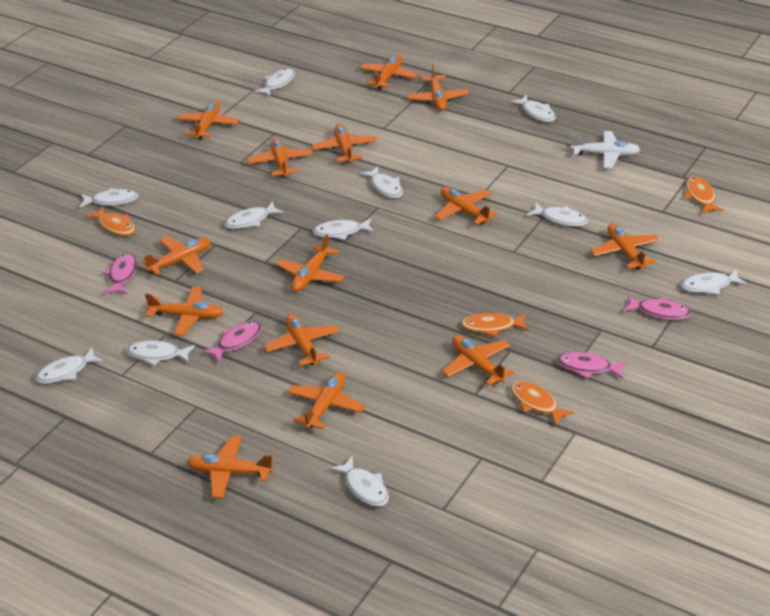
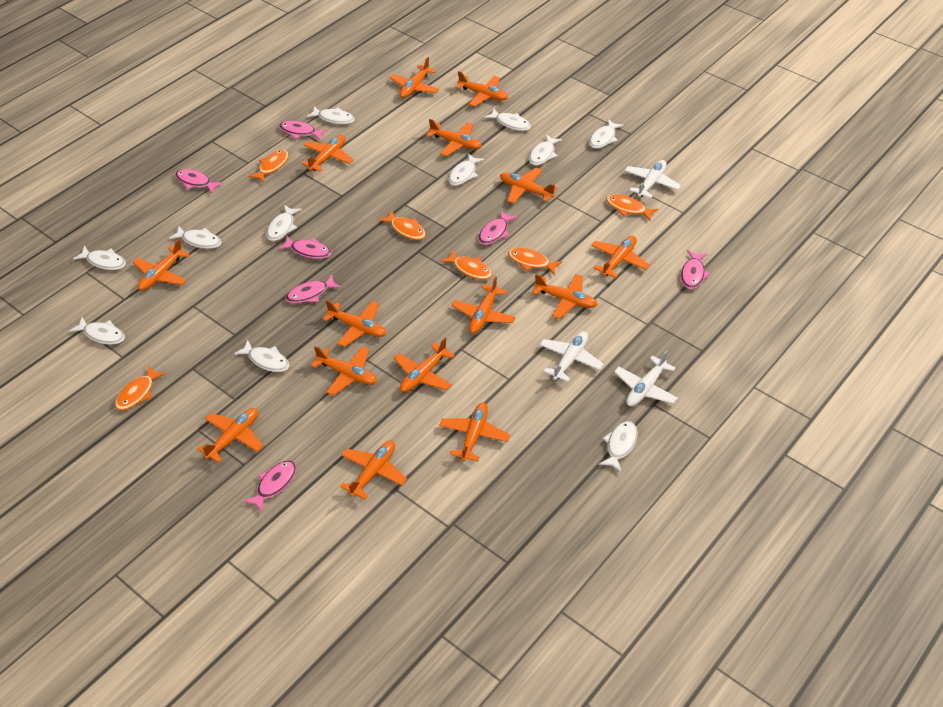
orange fish: 4 -> 6
orange plane: 14 -> 15
pink fish: 4 -> 7
white plane: 1 -> 3

